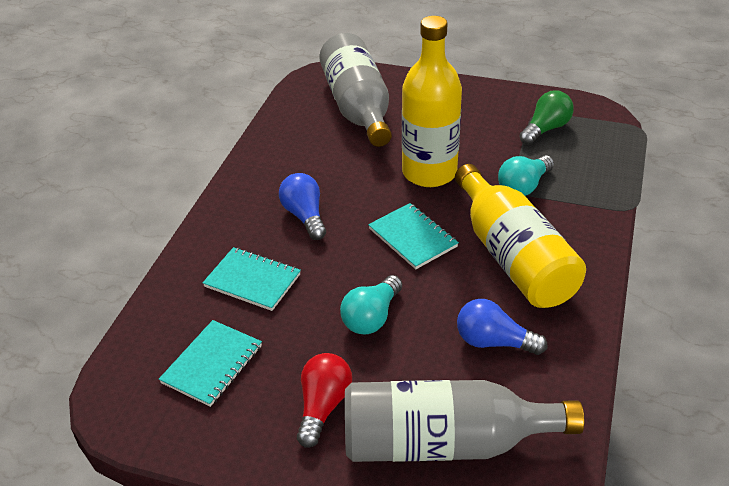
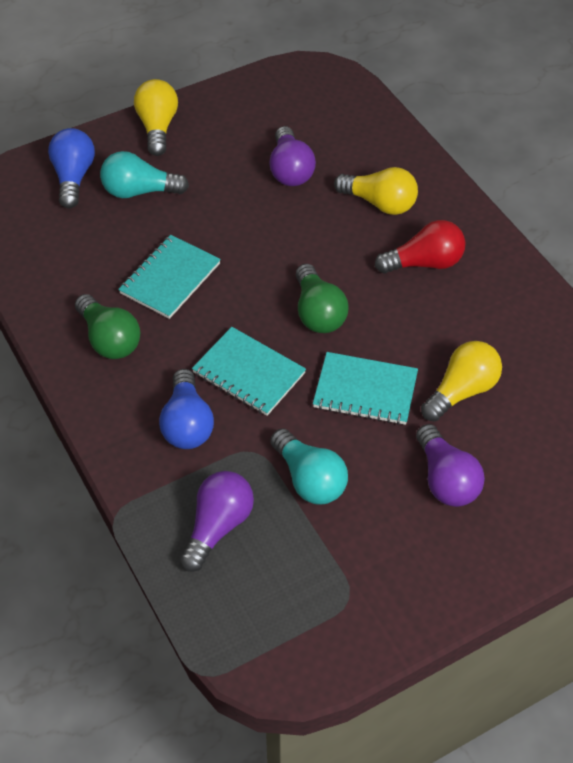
green light bulb: 1 -> 2
grey bottle: 2 -> 0
purple light bulb: 0 -> 3
yellow bottle: 2 -> 0
yellow light bulb: 0 -> 3

